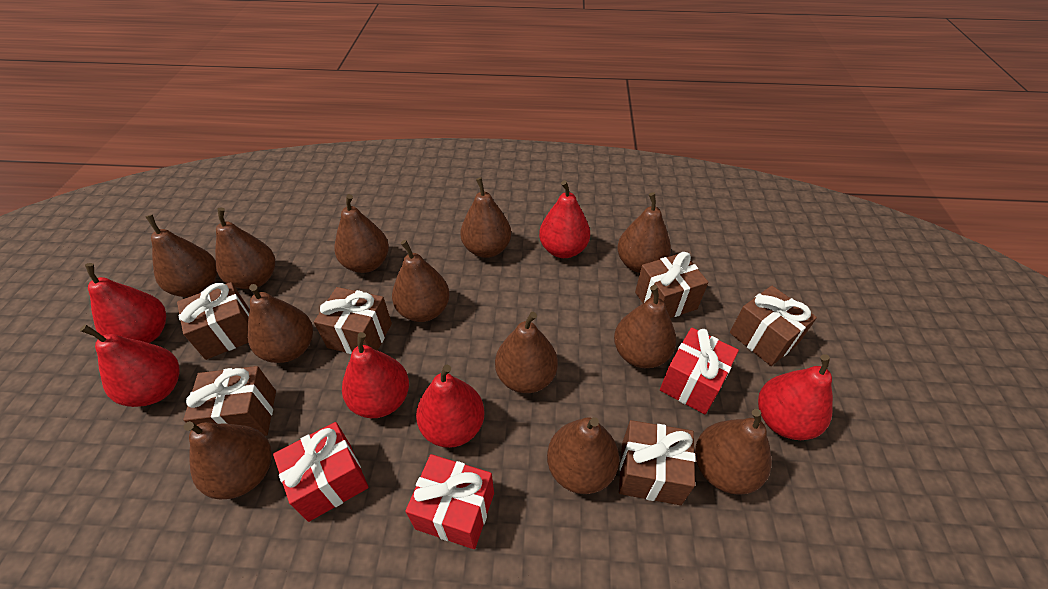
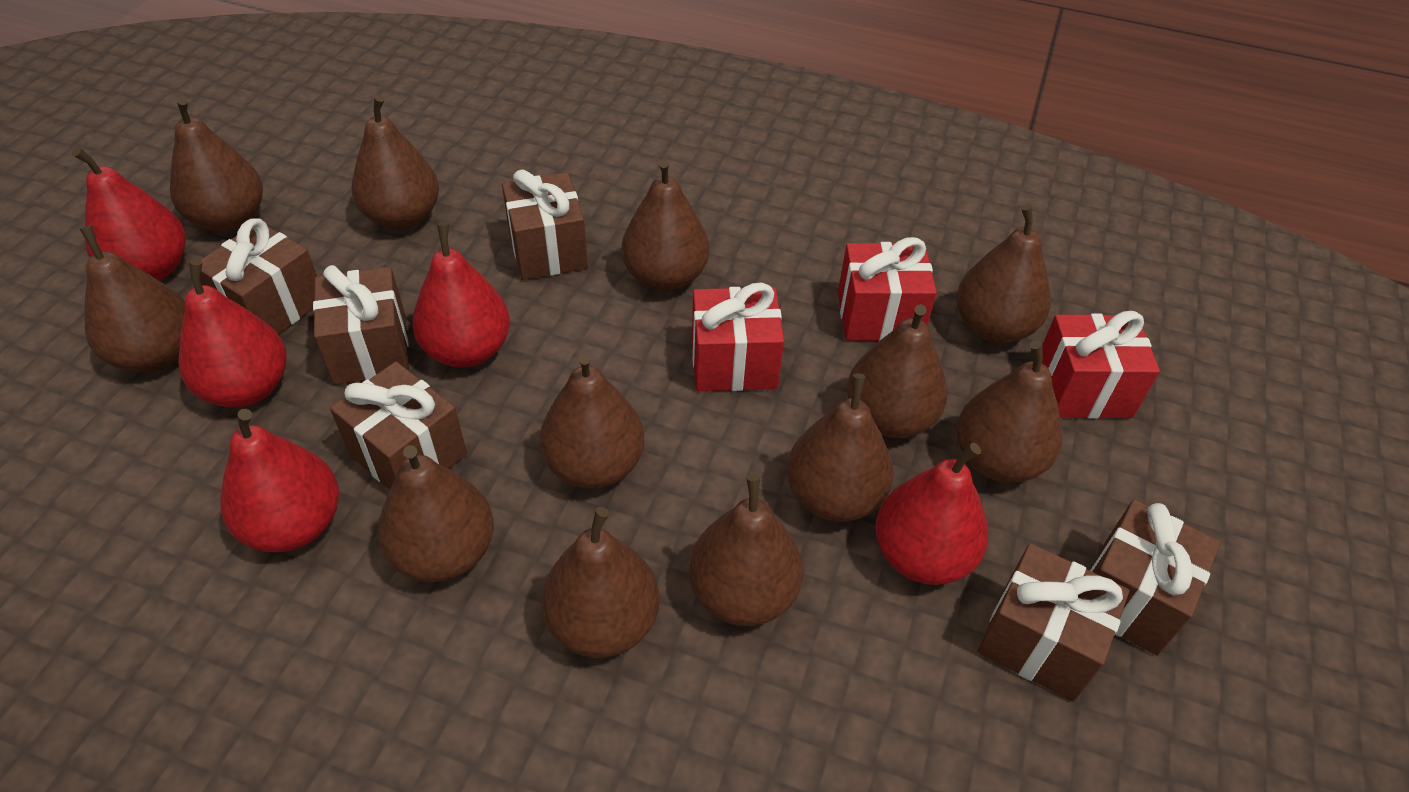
red pear: 6 -> 5

